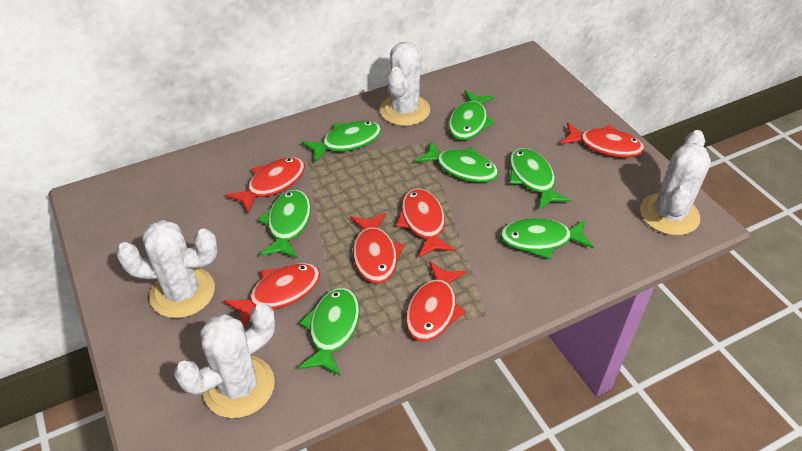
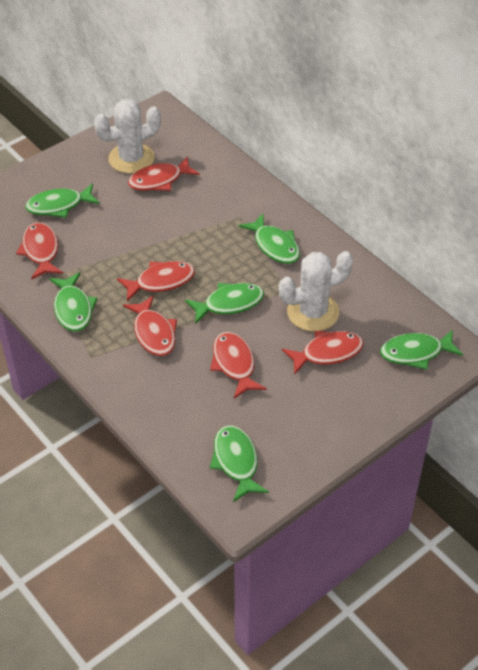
green fish: 7 -> 6
white cactus: 4 -> 2

